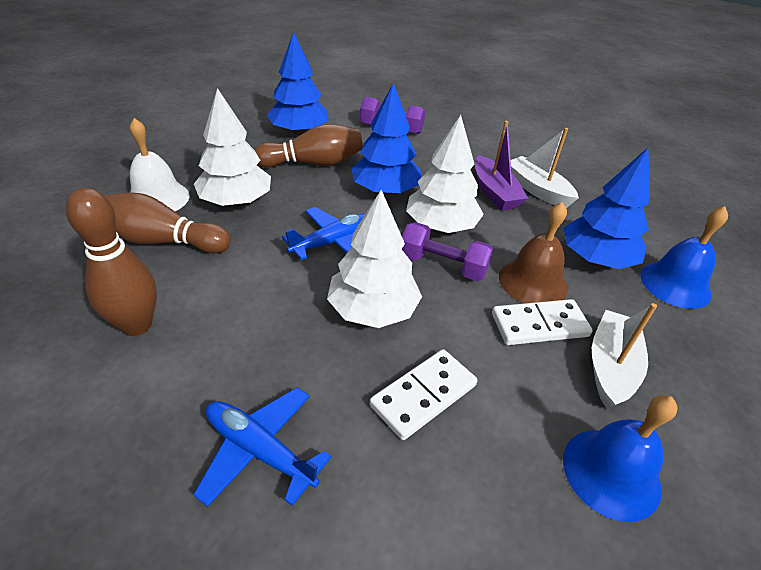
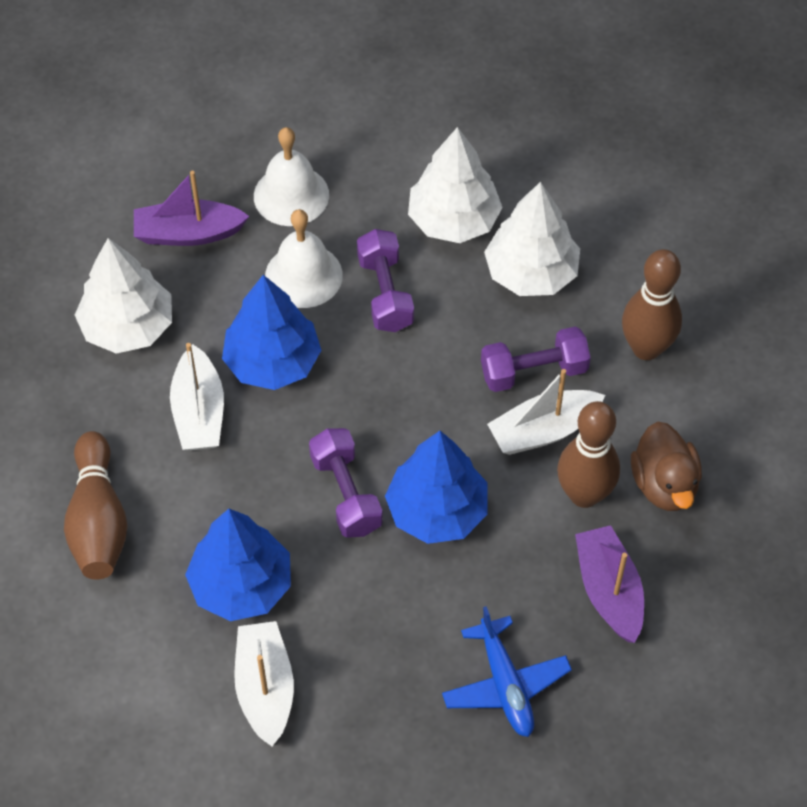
blue bell: 2 -> 0
blue plane: 2 -> 1
brown bell: 1 -> 0
brown duck: 0 -> 1
purple boat: 1 -> 2
purple dumbbell: 2 -> 3
white bell: 1 -> 2
white boat: 2 -> 3
white domino: 2 -> 0

